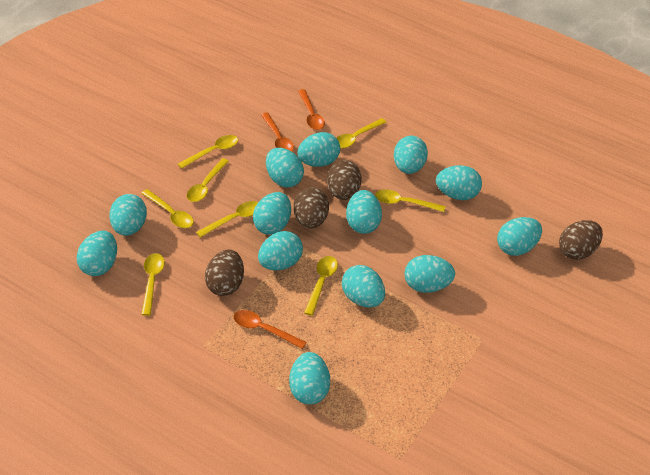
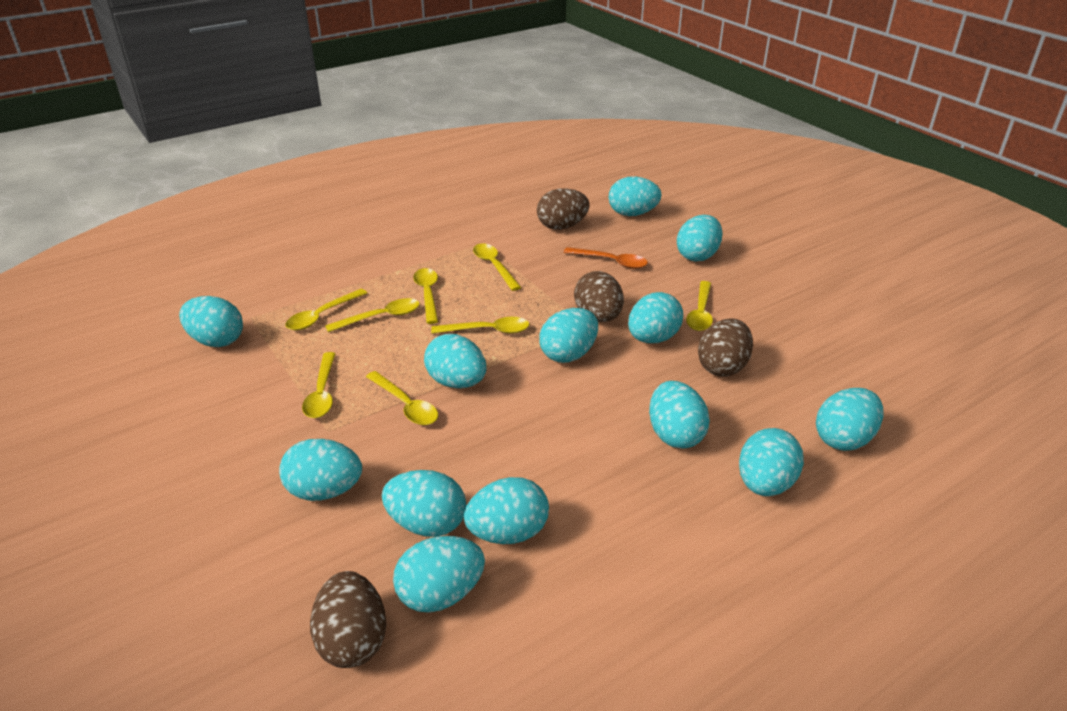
orange spoon: 3 -> 1

